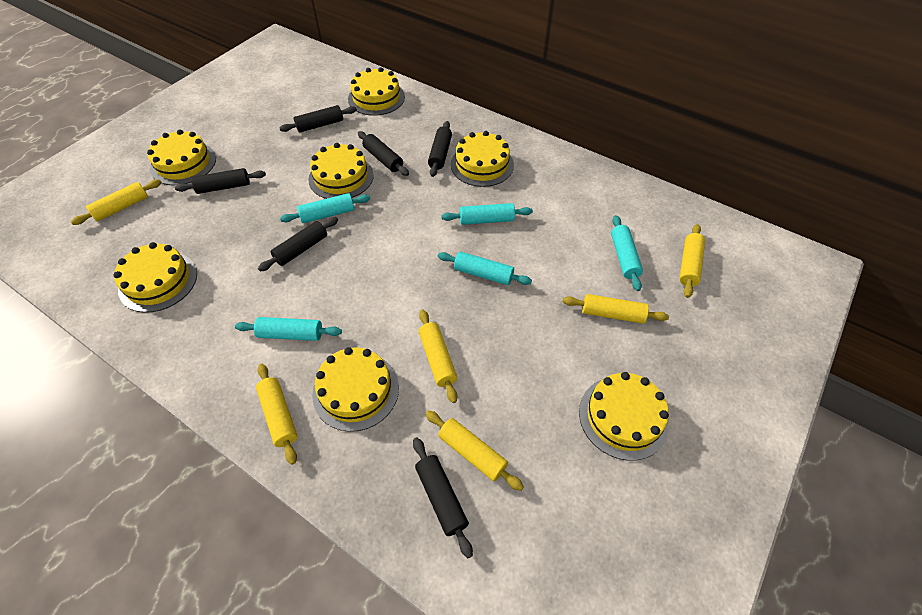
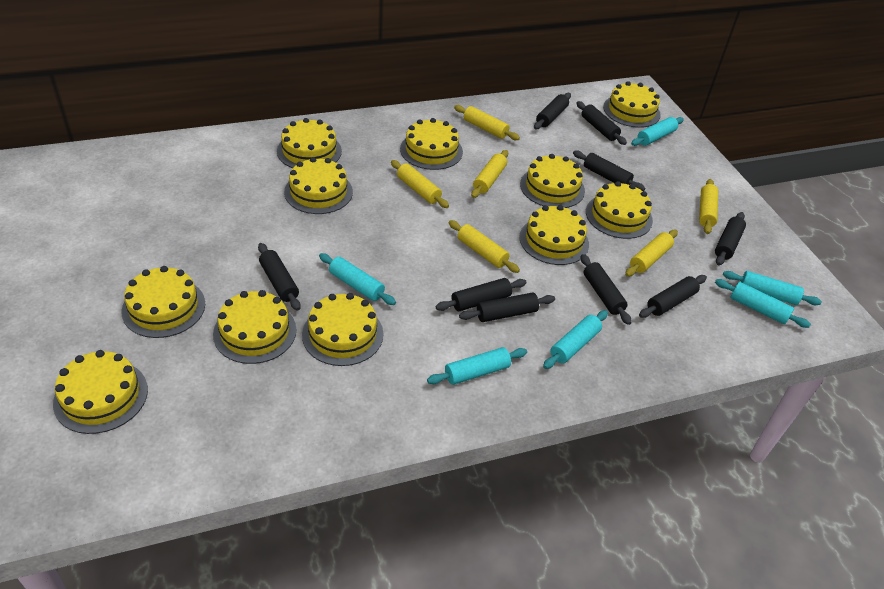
black rolling pin: 6 -> 9
turquoise rolling pin: 5 -> 6
yellow cake: 7 -> 11

